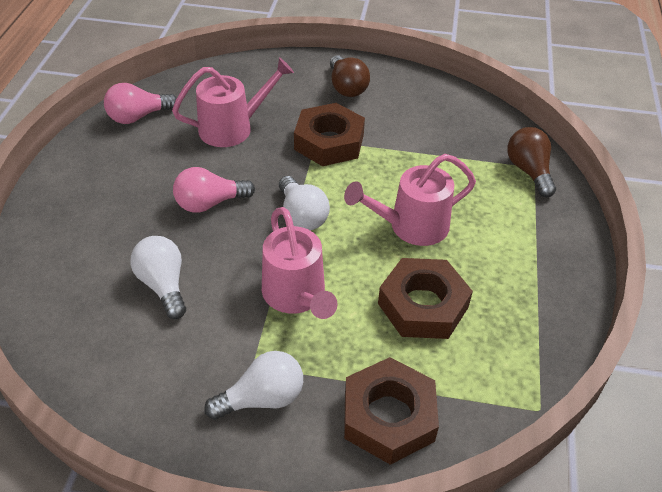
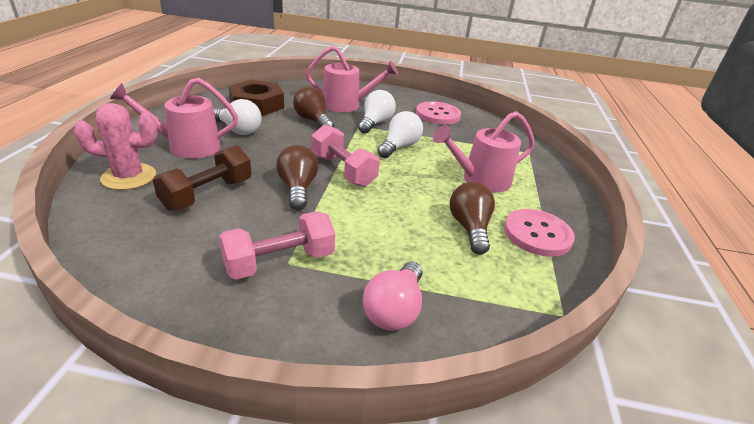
brown dumbbell: 0 -> 1
brown light bulb: 2 -> 3
brown nut: 3 -> 1
pink button: 0 -> 2
pink cactus: 0 -> 1
pink dumbbell: 0 -> 2
pink light bulb: 2 -> 1

